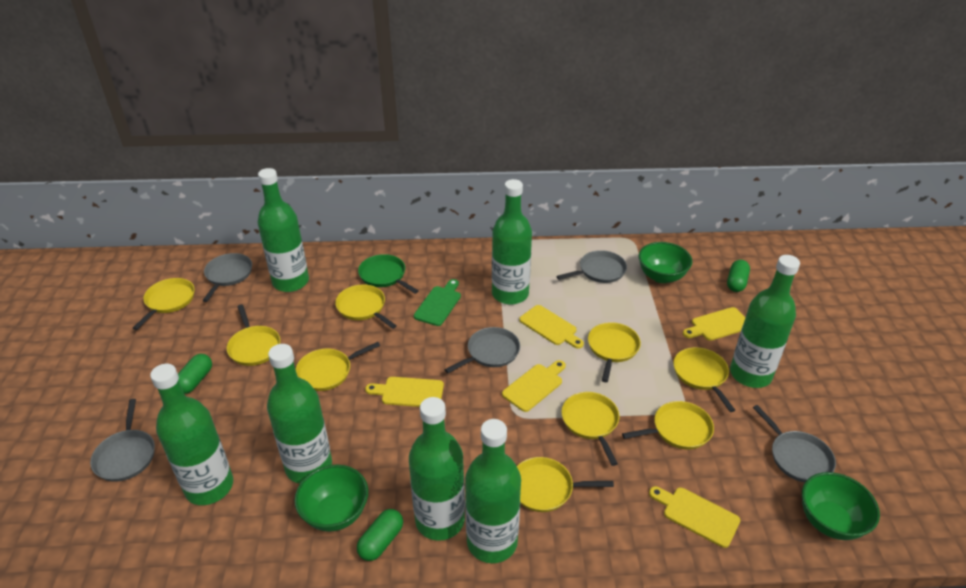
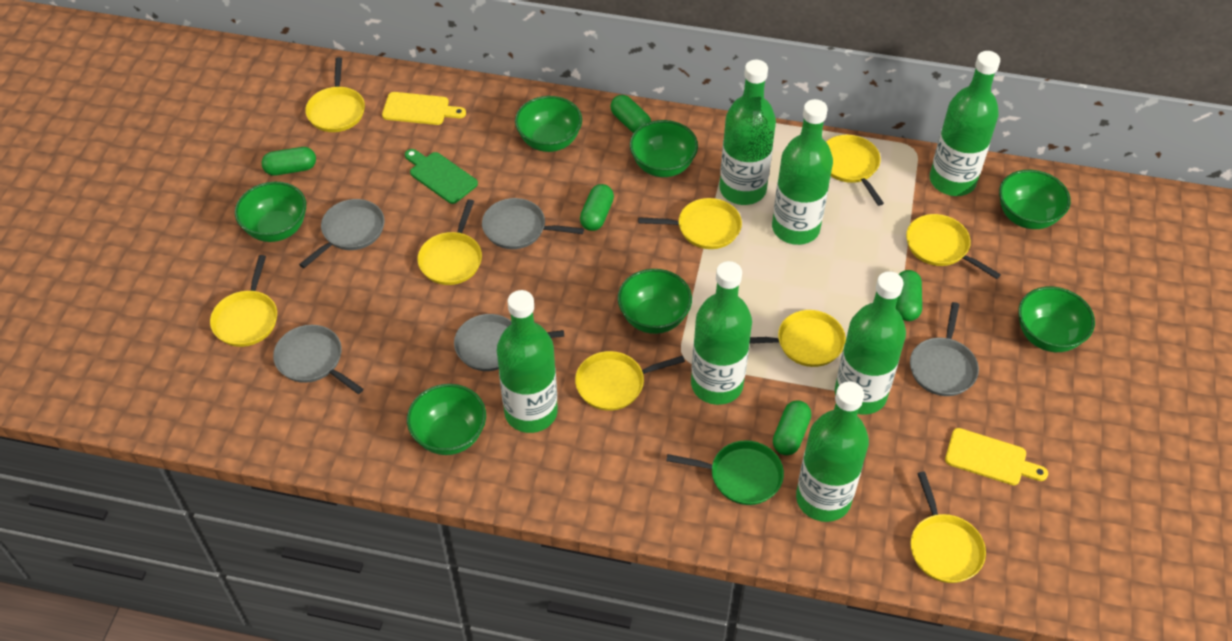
green bowl: 3 -> 7
green capsule: 3 -> 5
yellow cutting board: 5 -> 2

